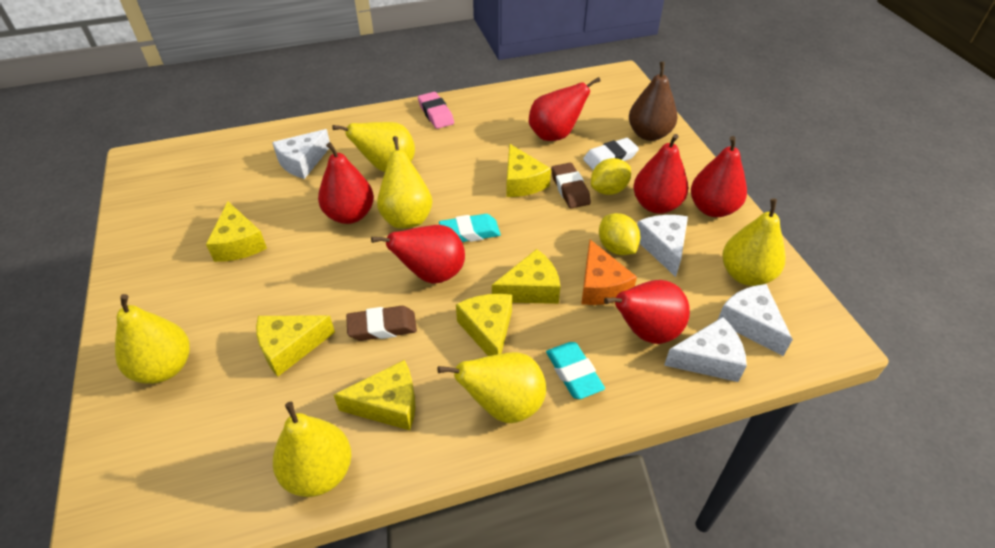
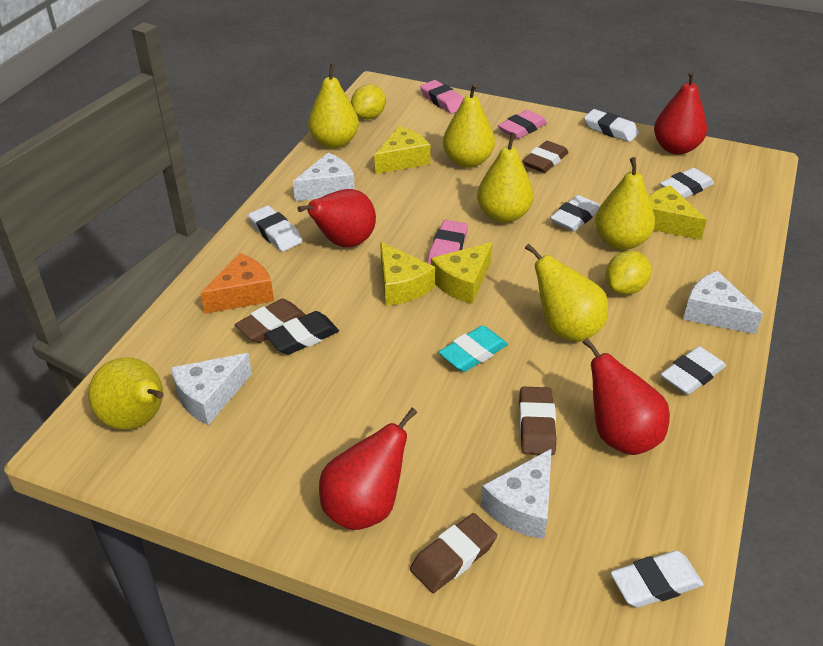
black eraser: 0 -> 1
brown eraser: 2 -> 4
brown pear: 1 -> 0
pink eraser: 1 -> 3
red pear: 6 -> 4
turquoise eraser: 2 -> 1
white eraser: 1 -> 6
yellow cheese: 6 -> 4

